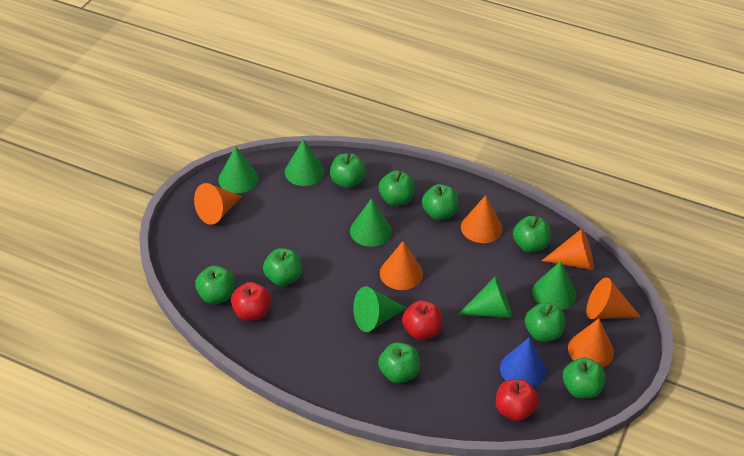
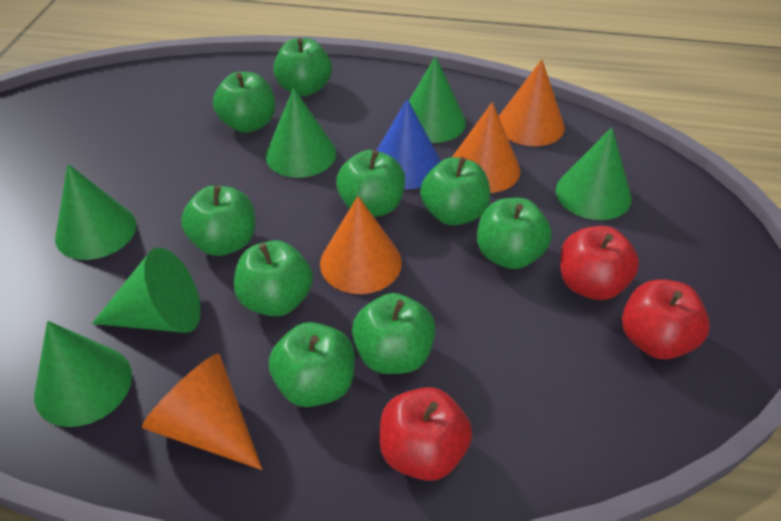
orange cone: 6 -> 4

